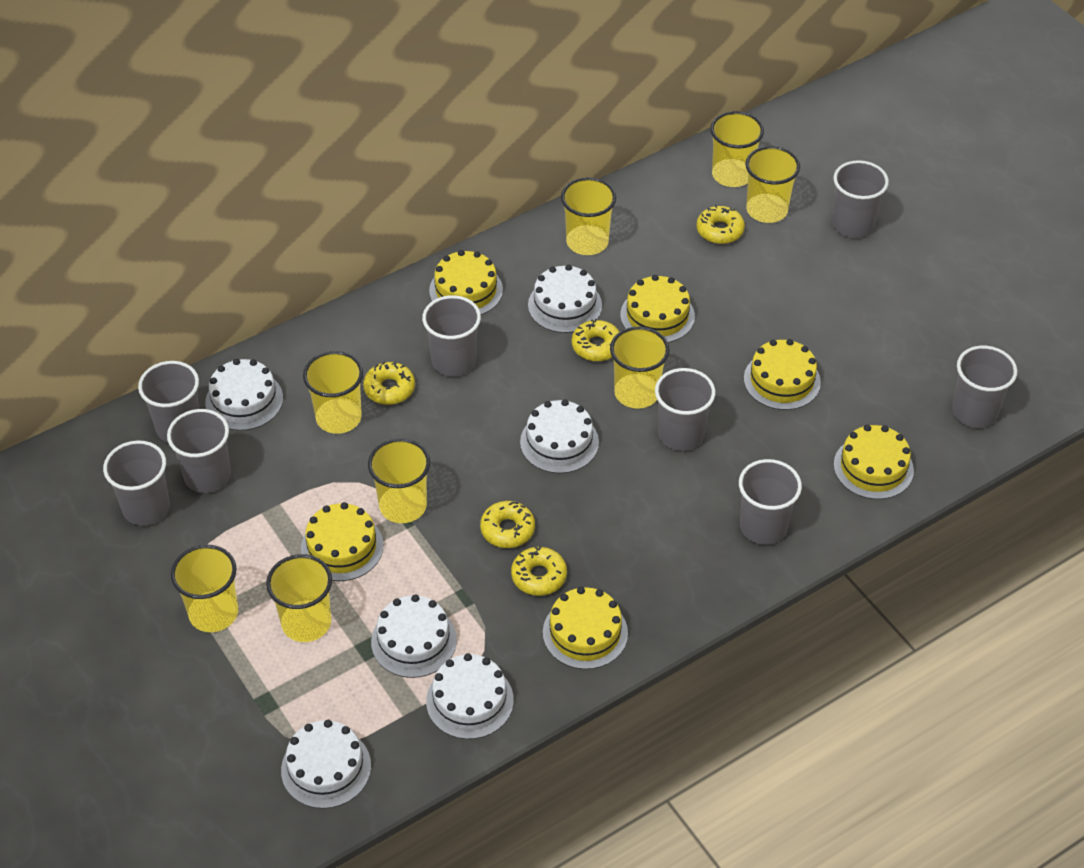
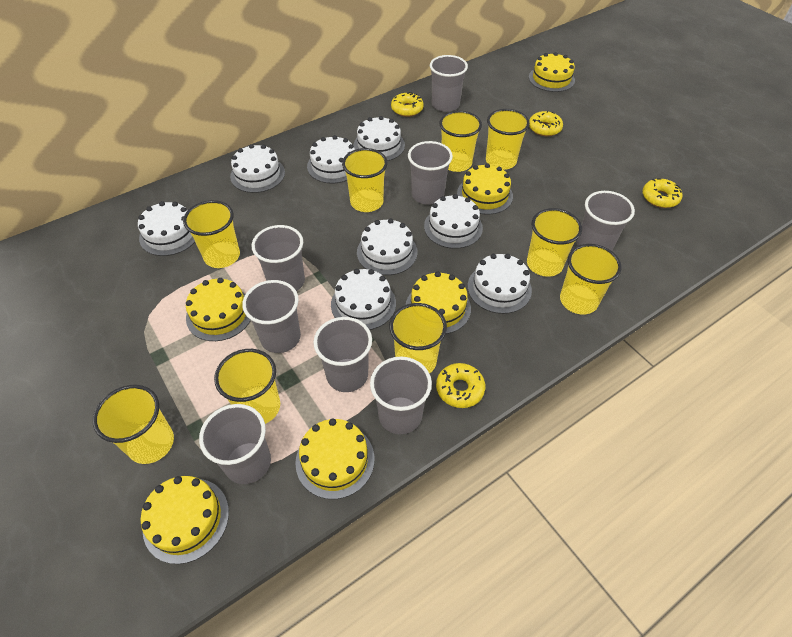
white cake: 6 -> 8
yellow cup: 8 -> 9
yellow donut: 5 -> 4

